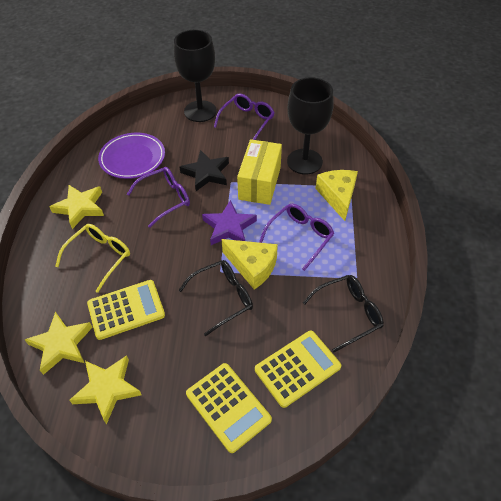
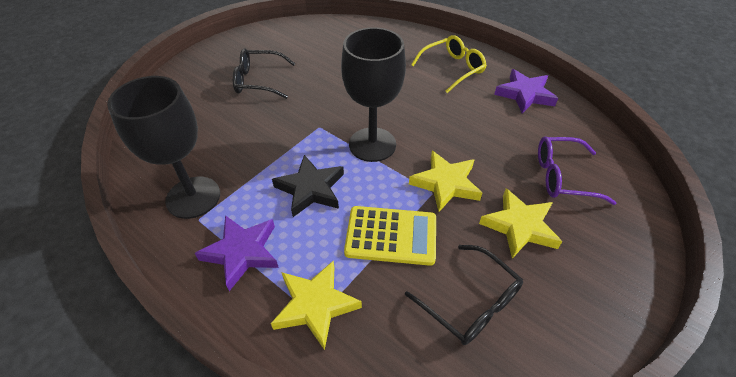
purple glasses: 3 -> 1
purple plate: 1 -> 0
purple star: 1 -> 2
yellow box: 1 -> 0
yellow calculator: 3 -> 1
yellow cheese: 2 -> 0

